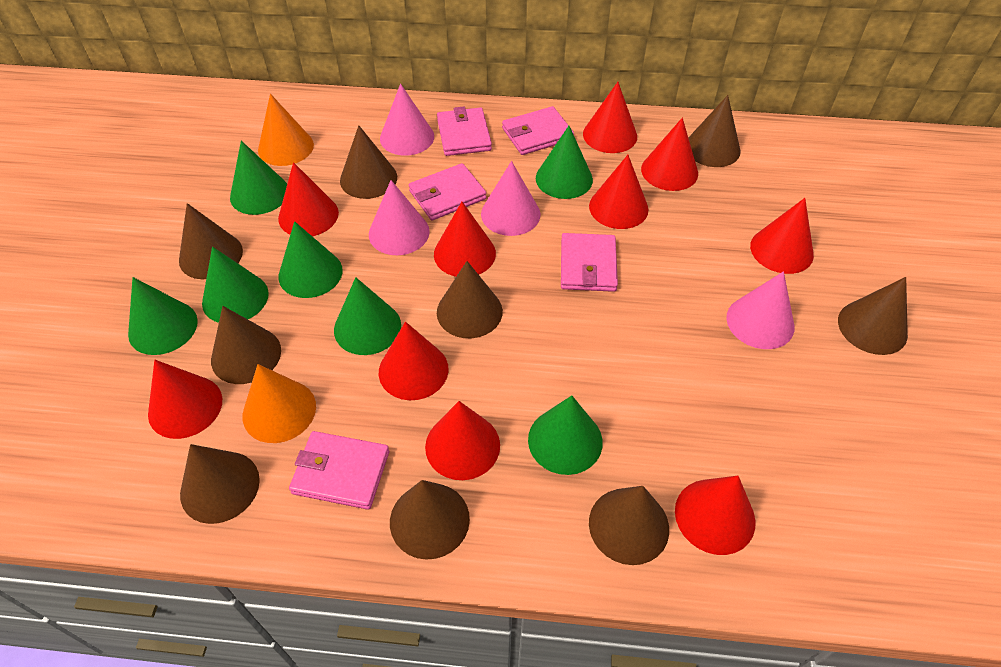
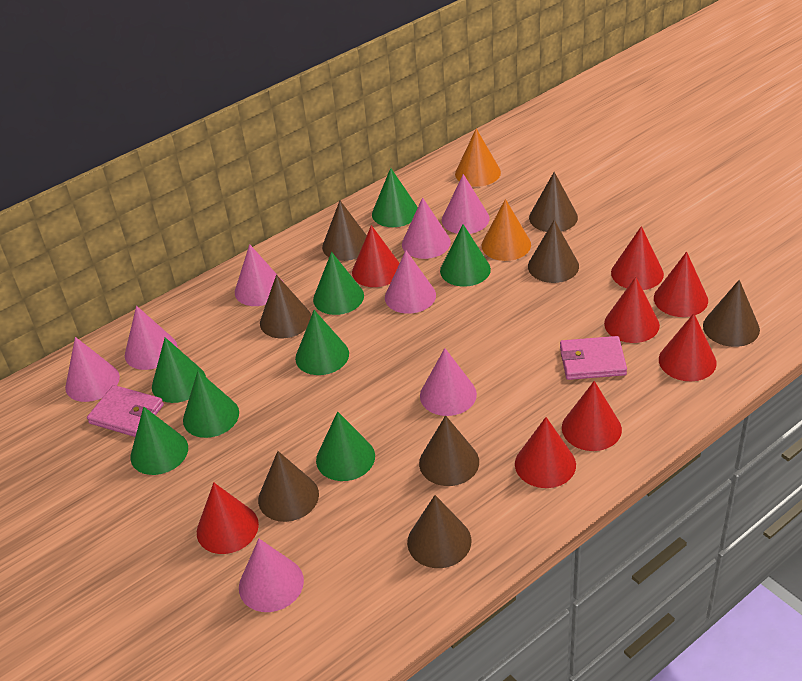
brown cone: 9 -> 8
green cone: 7 -> 8
pink cone: 4 -> 8
pink wallet: 5 -> 2
red cone: 10 -> 8

